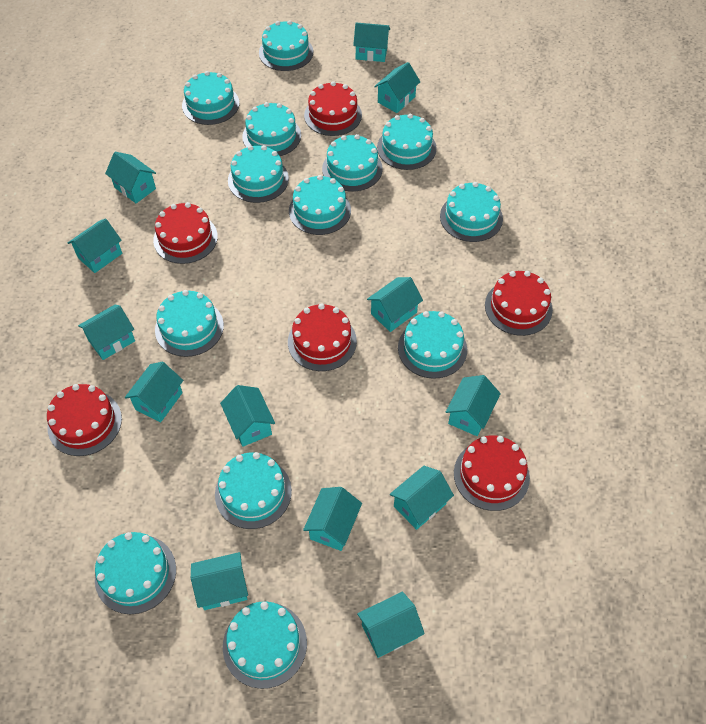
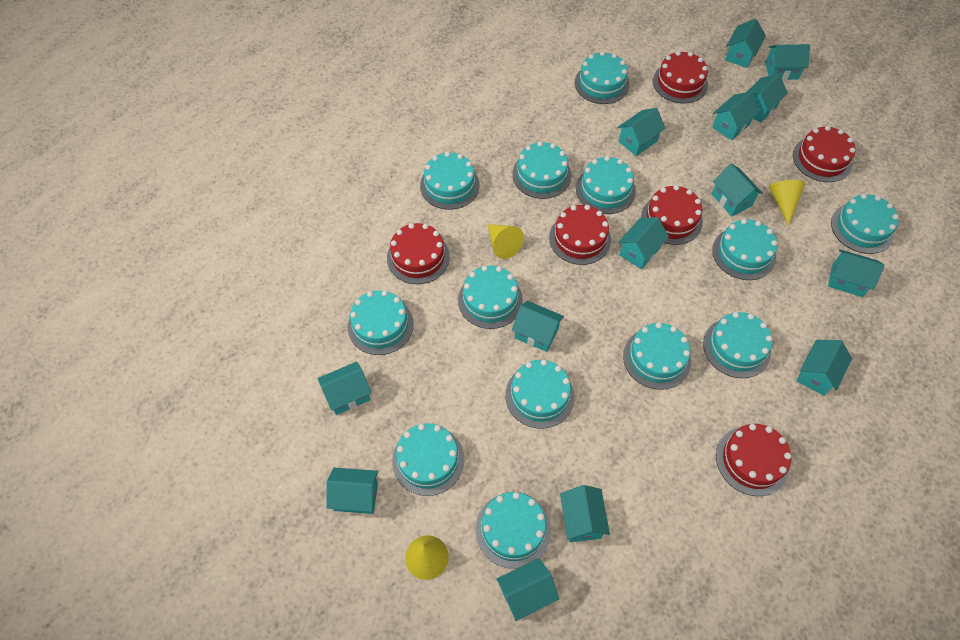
turquoise house: 13 -> 14
yellow cone: 0 -> 3

